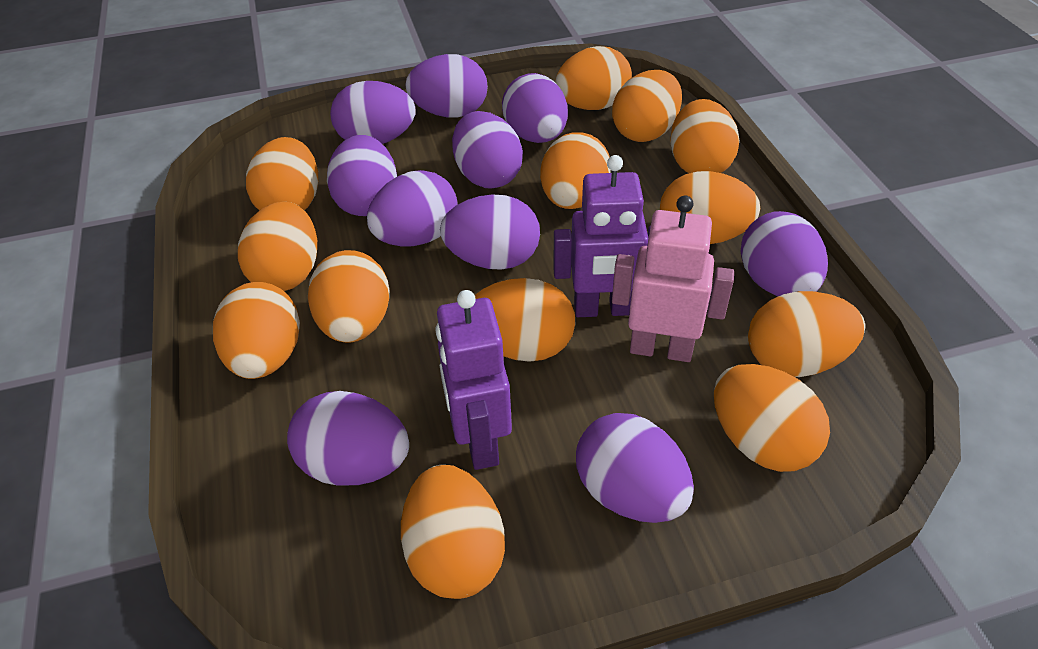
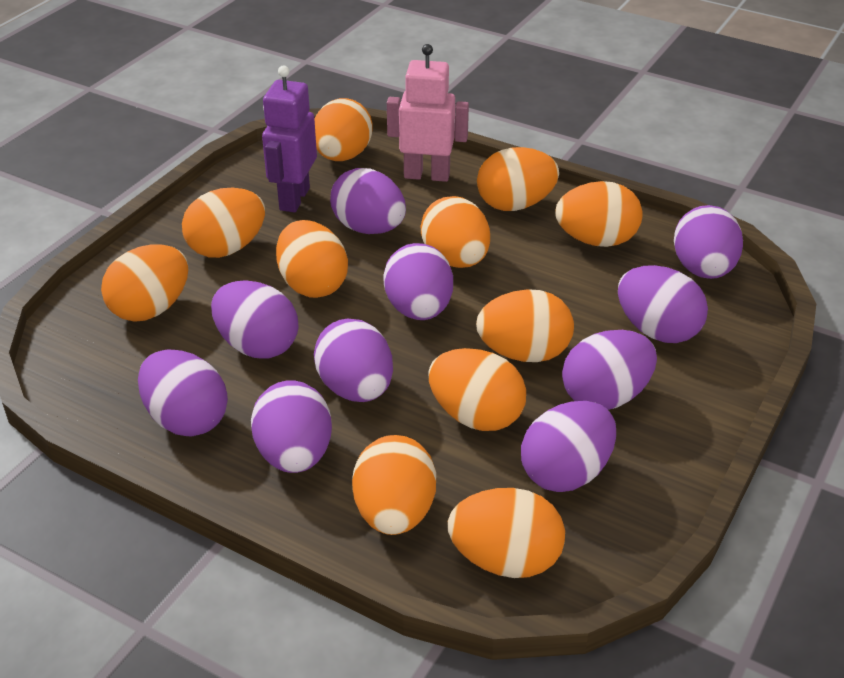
orange egg: 13 -> 11
purple robot: 2 -> 1

